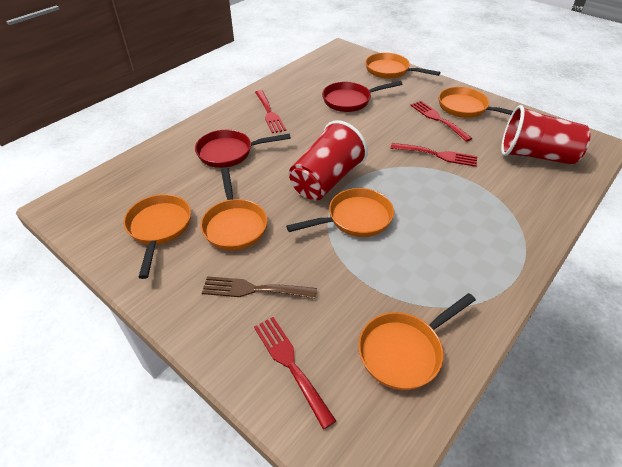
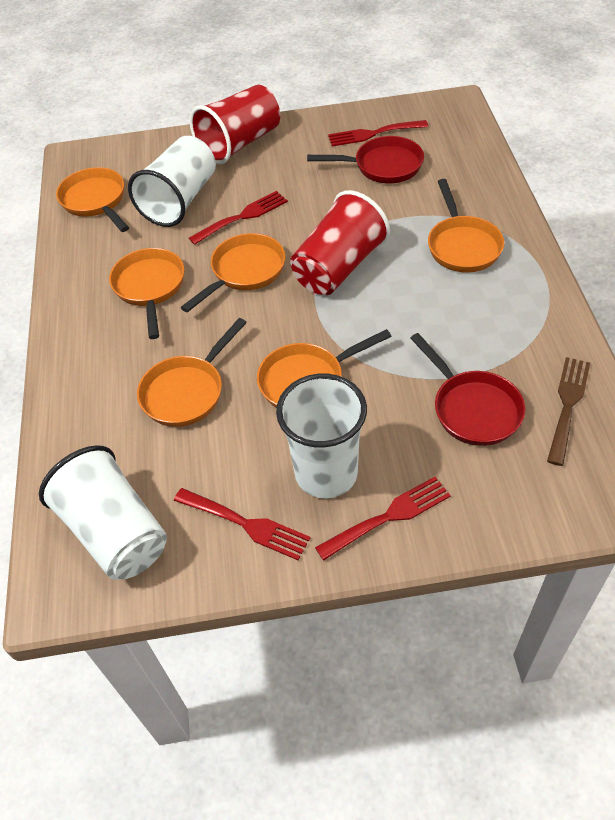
white cup: 0 -> 3

